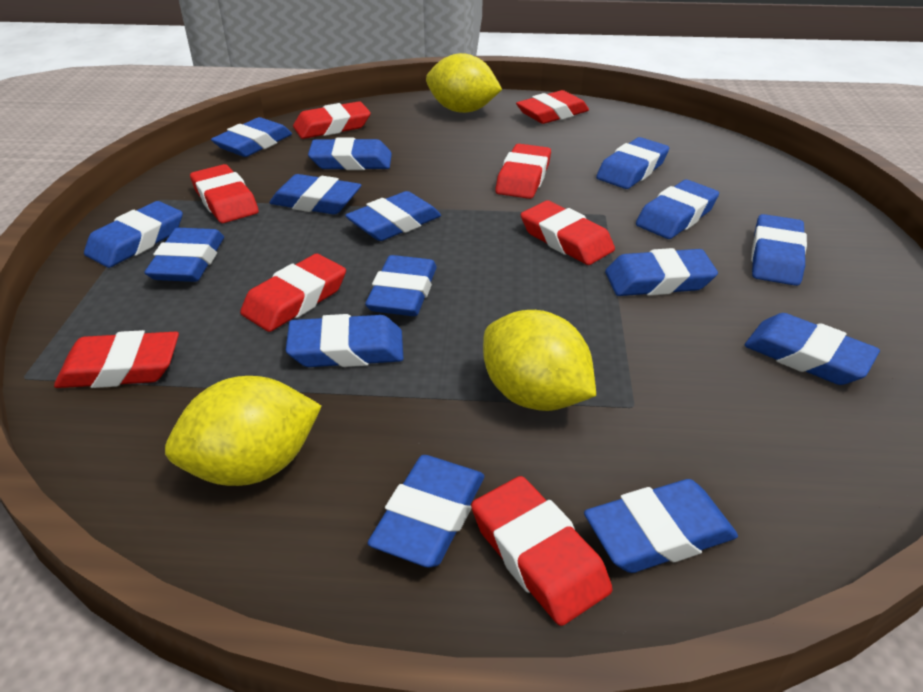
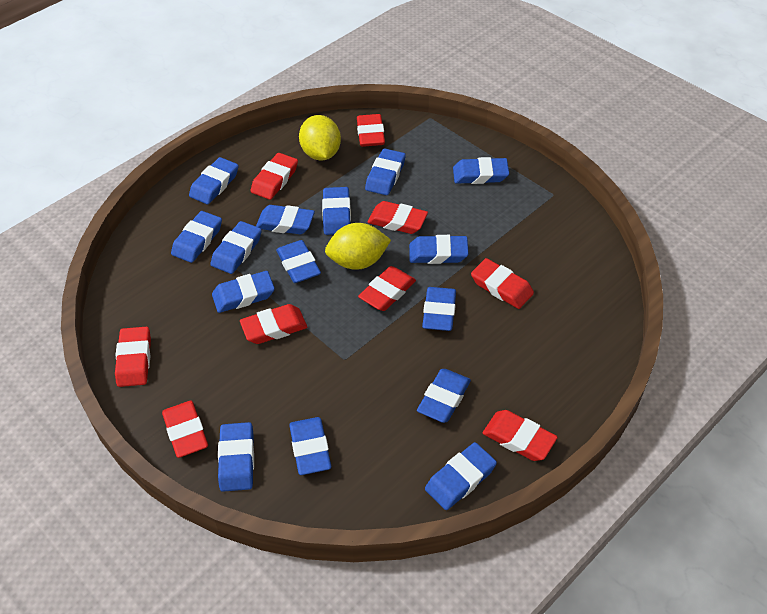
red eraser: 8 -> 9
yellow lemon: 3 -> 2

